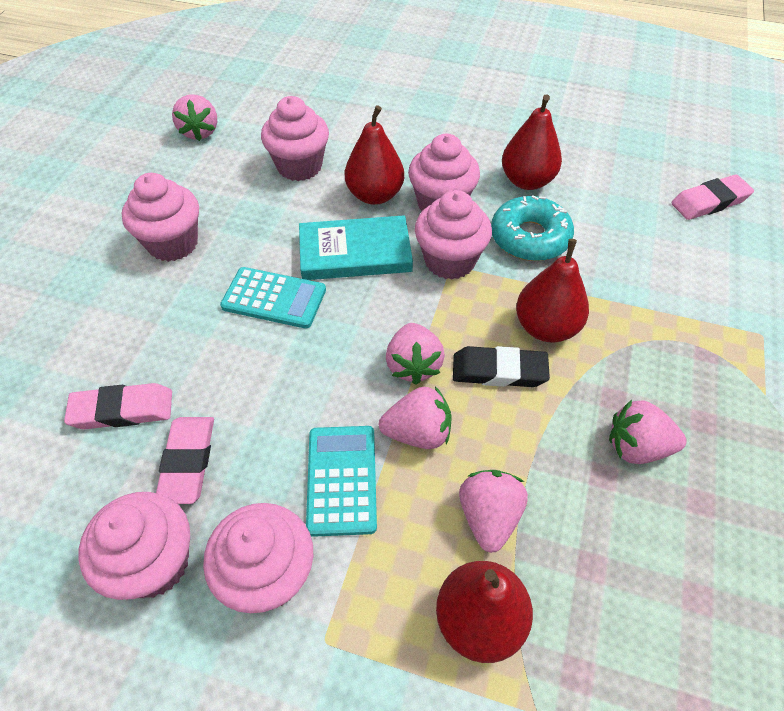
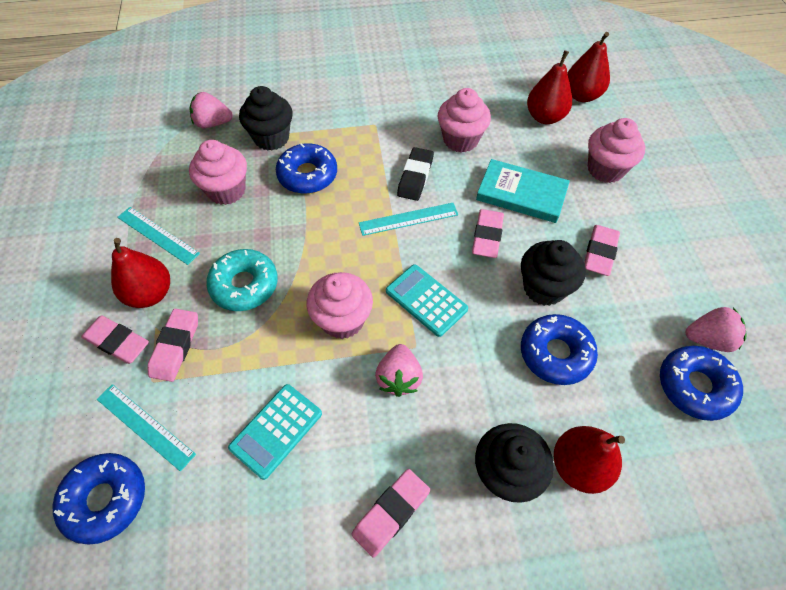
black cupcake: 0 -> 3
blue donut: 0 -> 4
pink cupcake: 6 -> 4
pink eraser: 3 -> 5
pink strawberry: 5 -> 3
turquoise ruler: 0 -> 3

